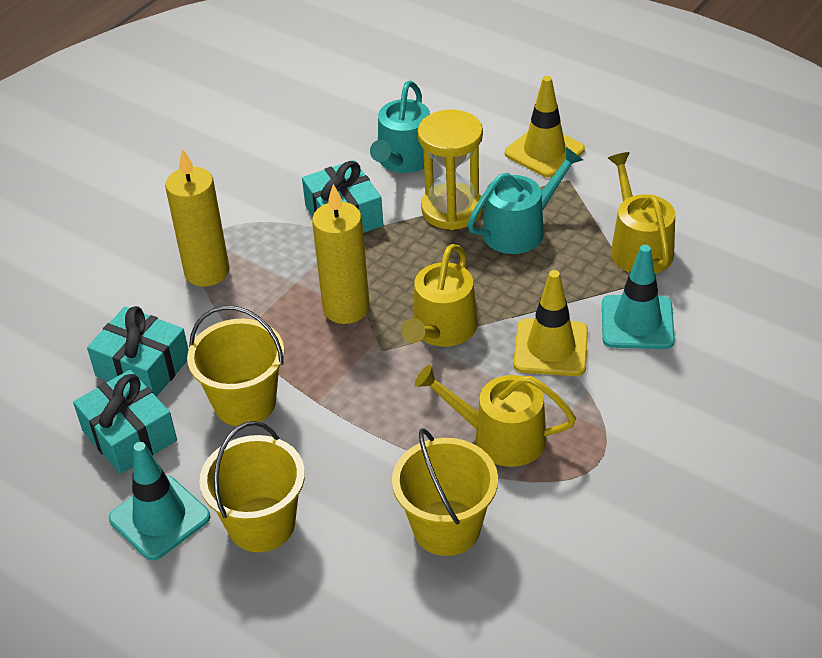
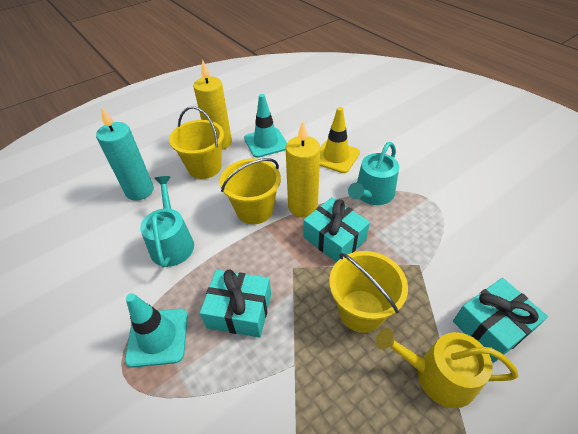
turquoise candle: 0 -> 1
yellow hourglass: 1 -> 0
yellow traffic cone: 2 -> 1
yellow watering can: 3 -> 1

